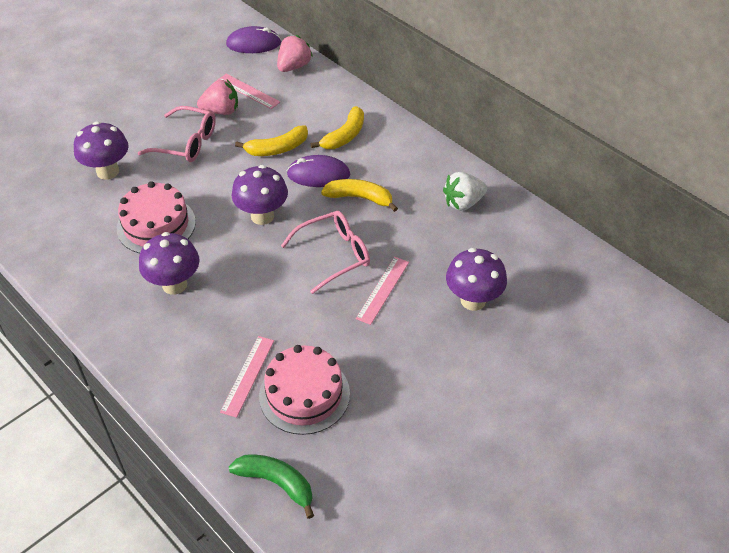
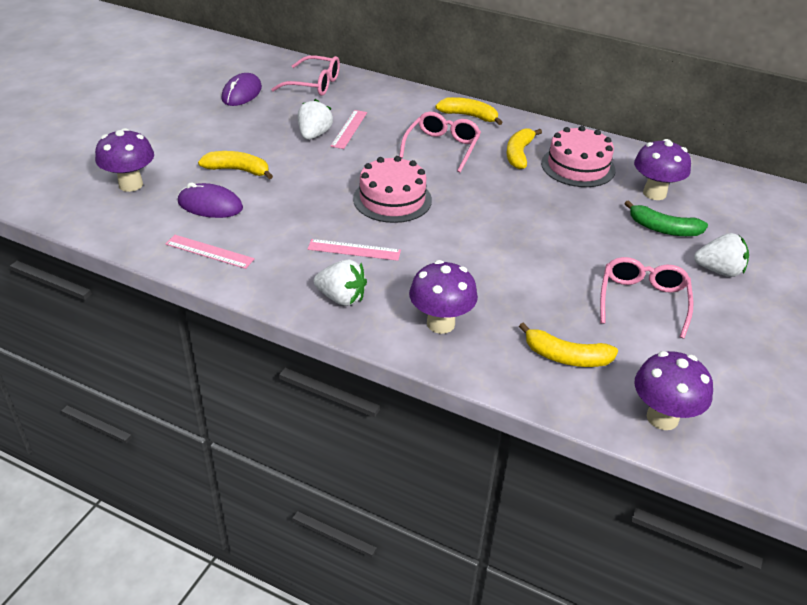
pink glasses: 2 -> 3
pink strawberry: 2 -> 0
white strawberry: 1 -> 3
yellow banana: 3 -> 4

